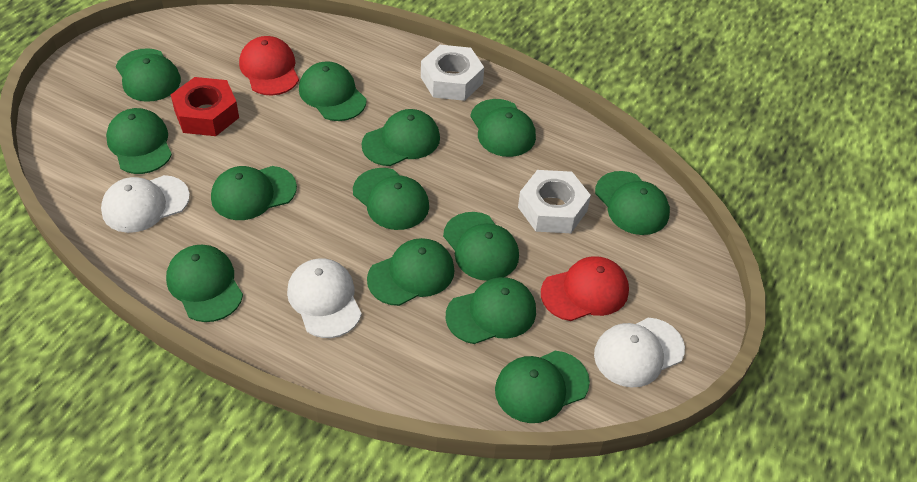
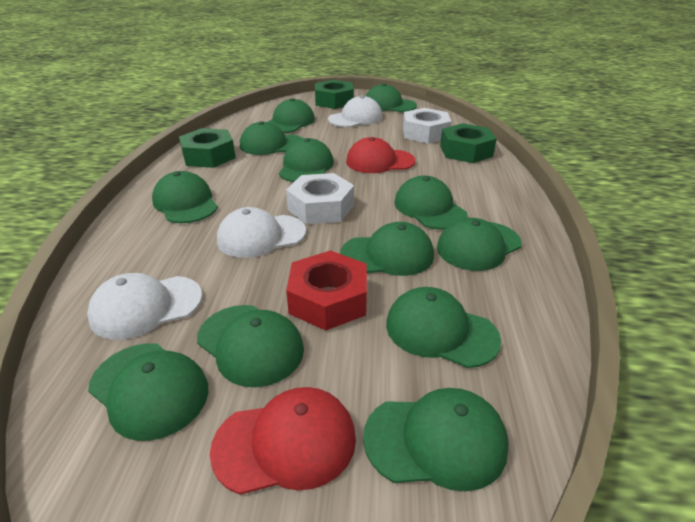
green cap: 13 -> 12
green nut: 0 -> 3

